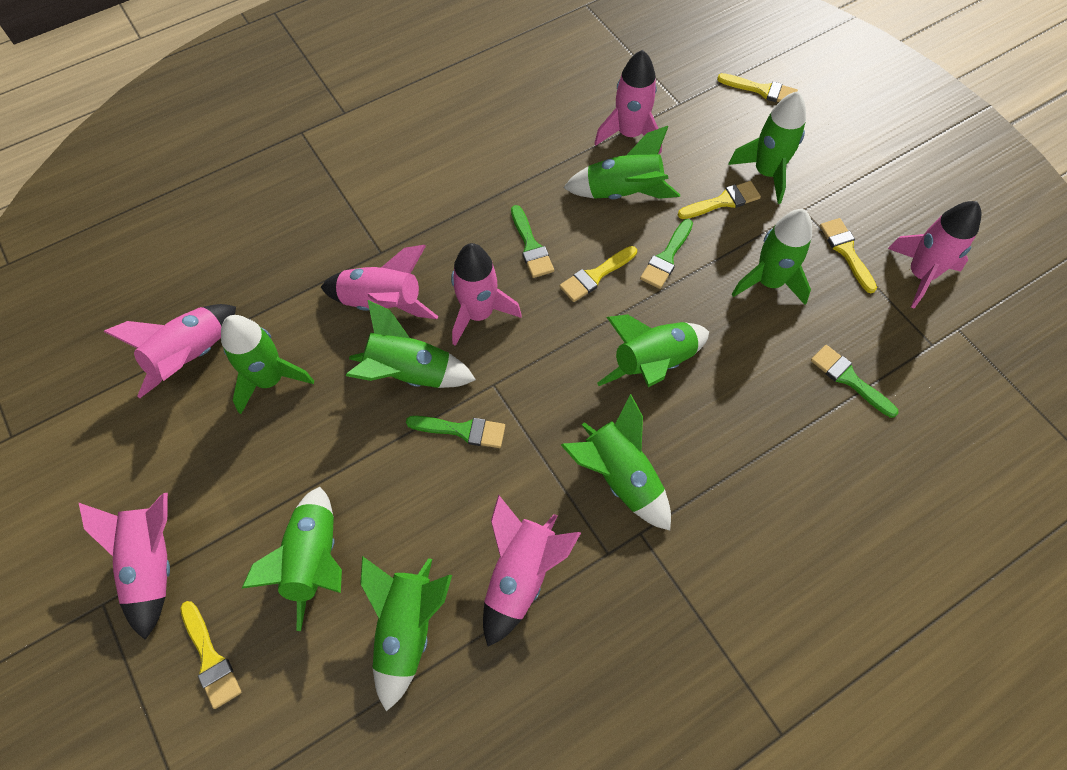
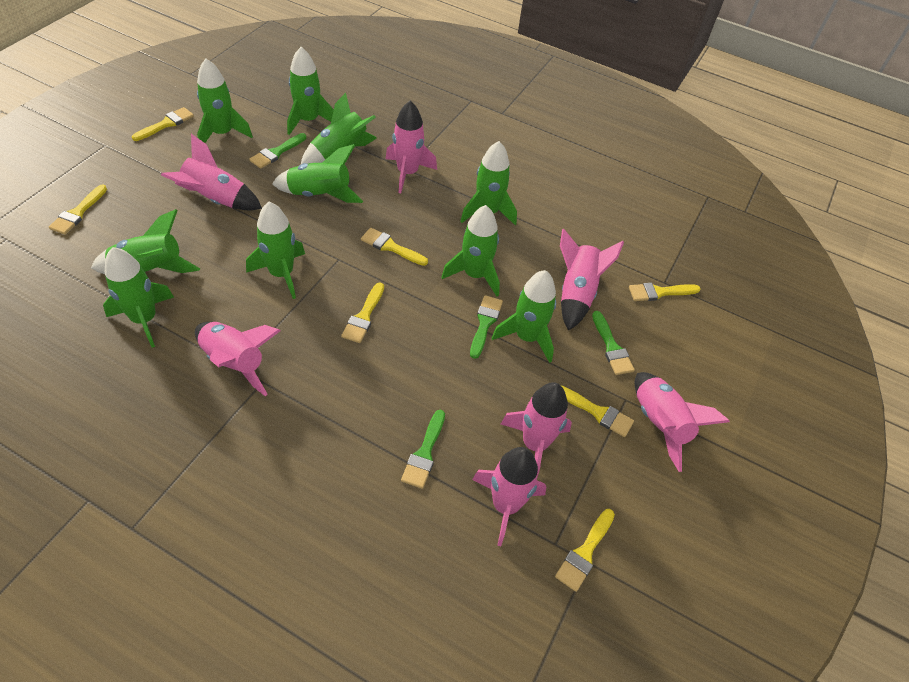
green rocket: 9 -> 10
yellow brush: 5 -> 7

